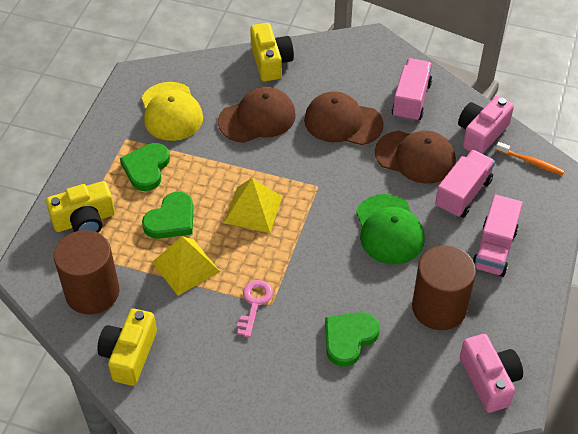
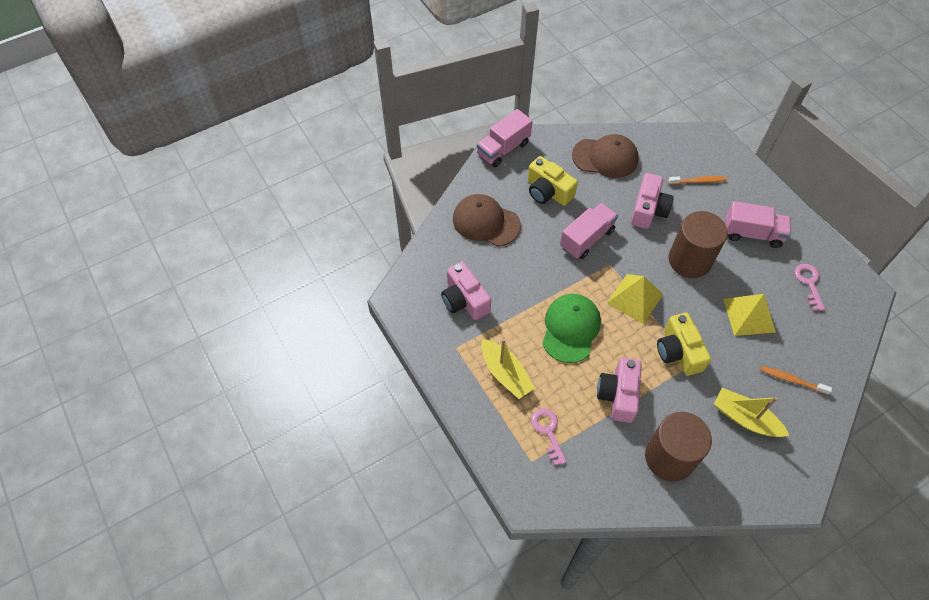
brown cap: 3 -> 2
green heart: 3 -> 0
orange toothbrush: 1 -> 2
pink camera: 2 -> 3
pink key: 1 -> 2
yellow boat: 0 -> 2
yellow camera: 3 -> 2
yellow cap: 1 -> 0

